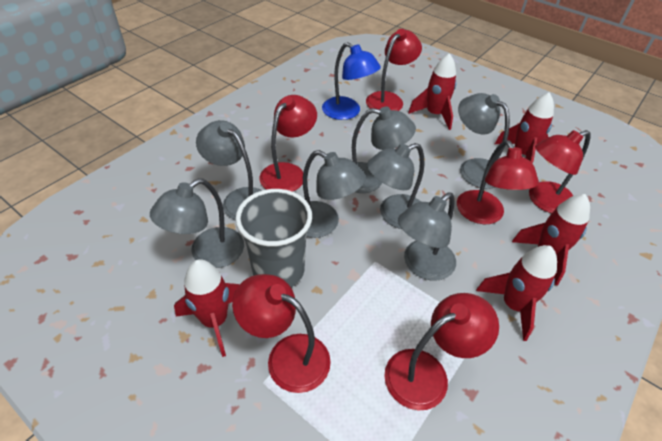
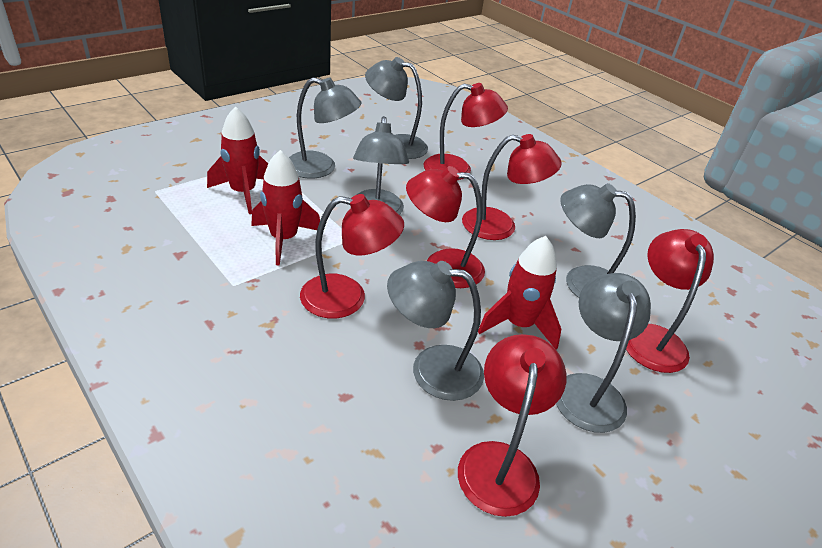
blue lamp: 1 -> 0
grey cup: 1 -> 0
grey lamp: 7 -> 6
red rocket: 5 -> 3

